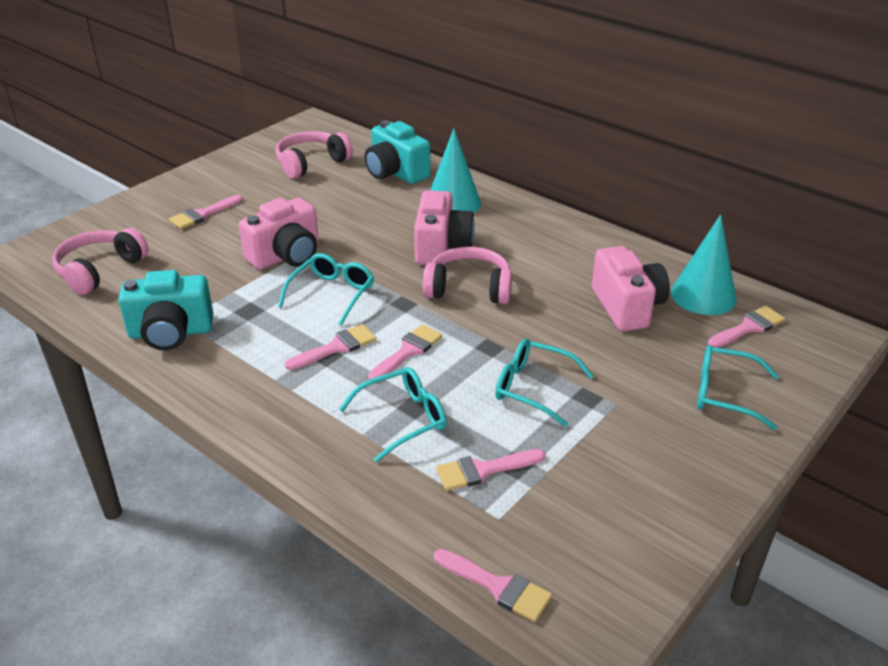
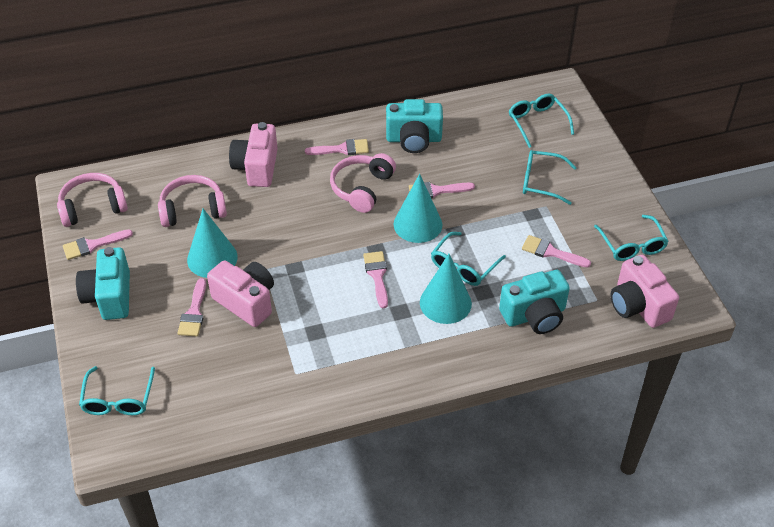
turquoise camera: 2 -> 3
turquoise cone: 2 -> 3
turquoise glasses: 4 -> 5

